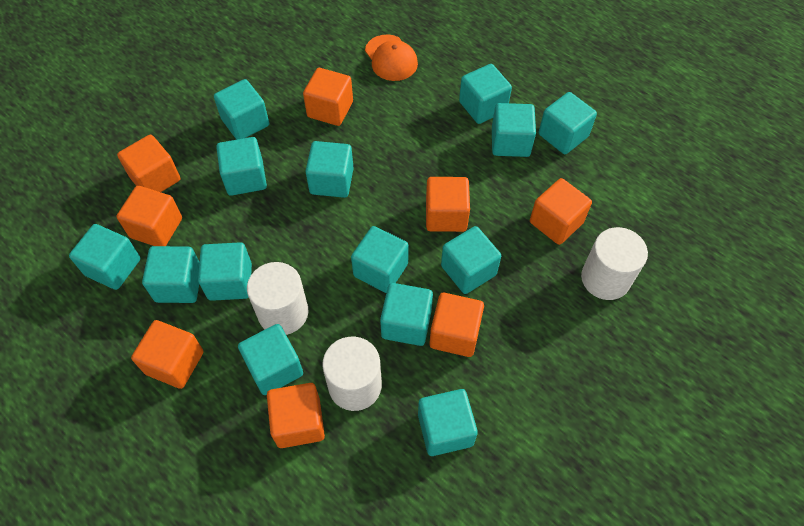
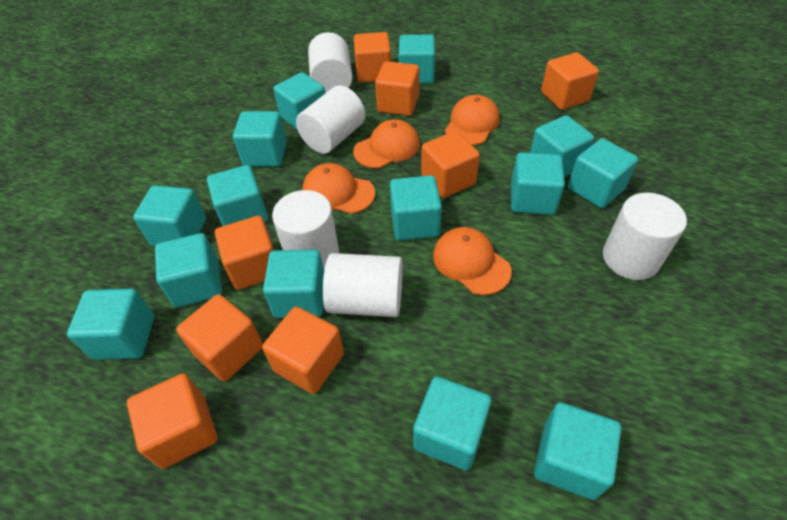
orange cap: 1 -> 4
white cylinder: 3 -> 5

